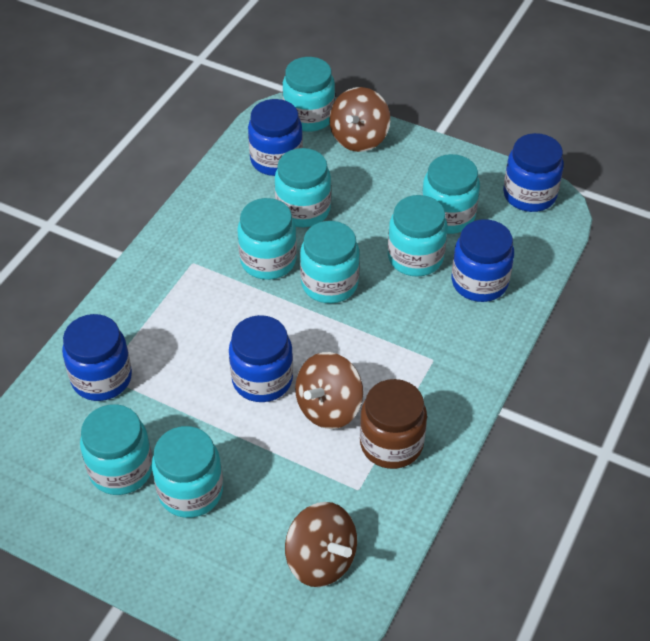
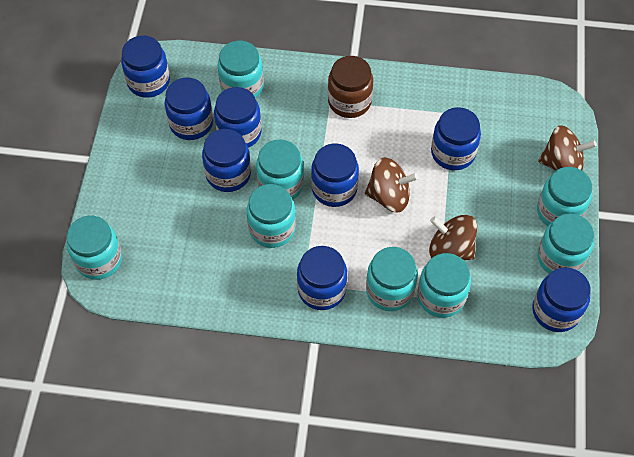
blue jar: 5 -> 8

